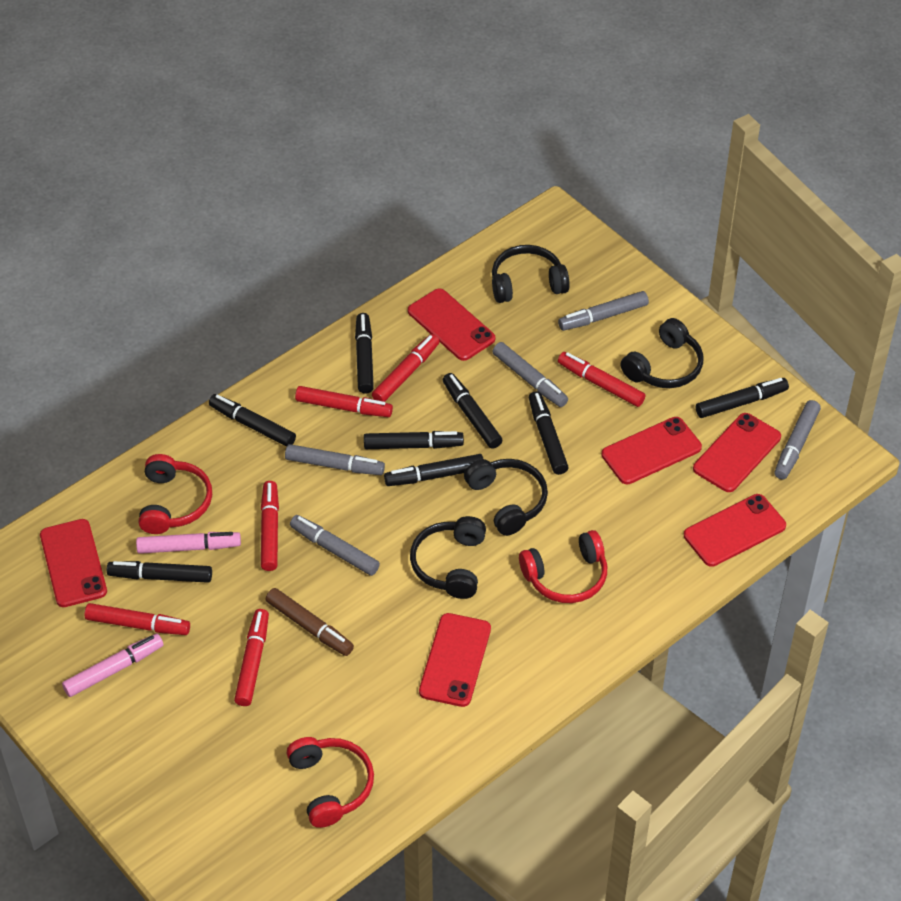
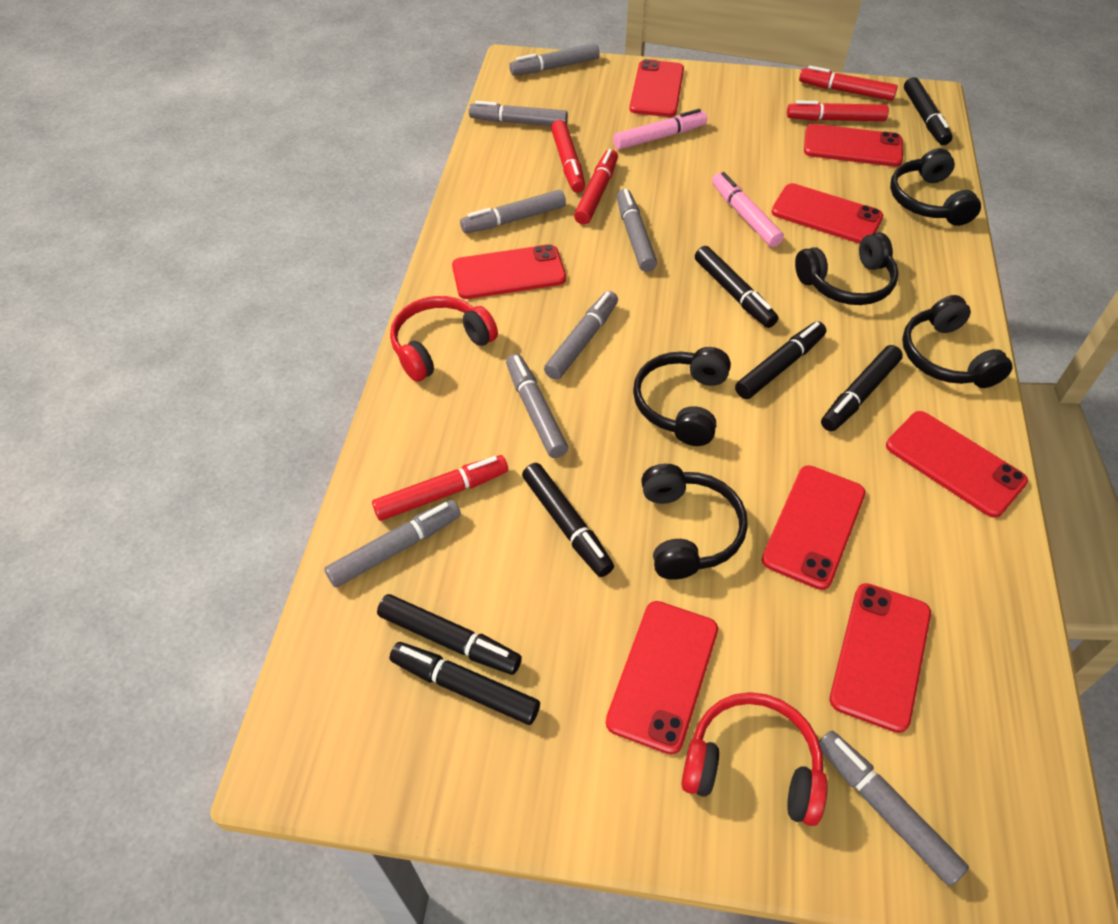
black headphones: 4 -> 5
black marker: 8 -> 7
brown marker: 1 -> 0
grey marker: 5 -> 8
red headphones: 3 -> 2
red marker: 6 -> 5
red phone: 6 -> 8

